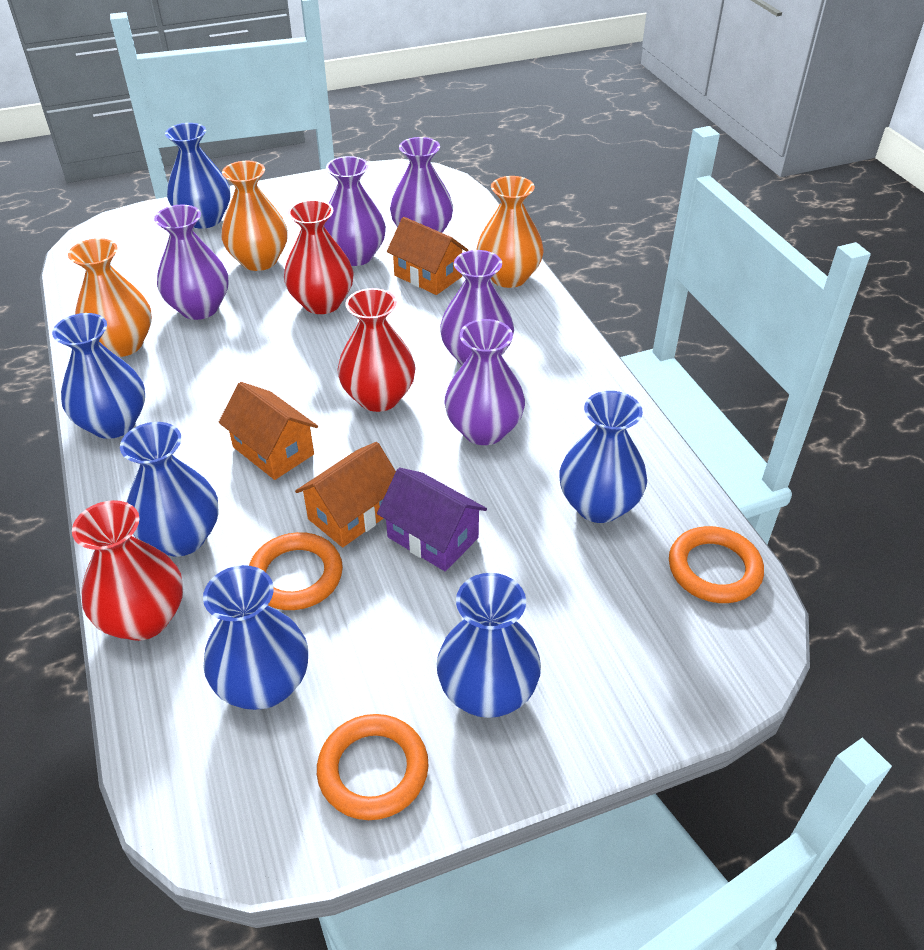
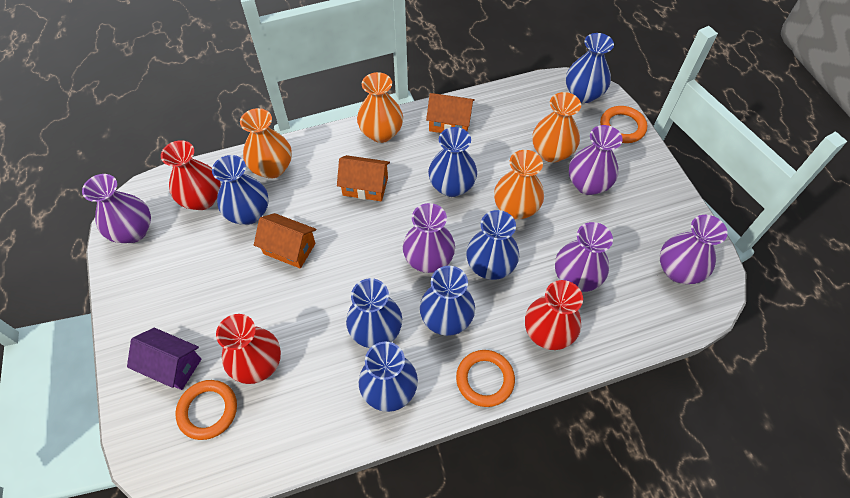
blue vase: 6 -> 7
orange vase: 3 -> 4

